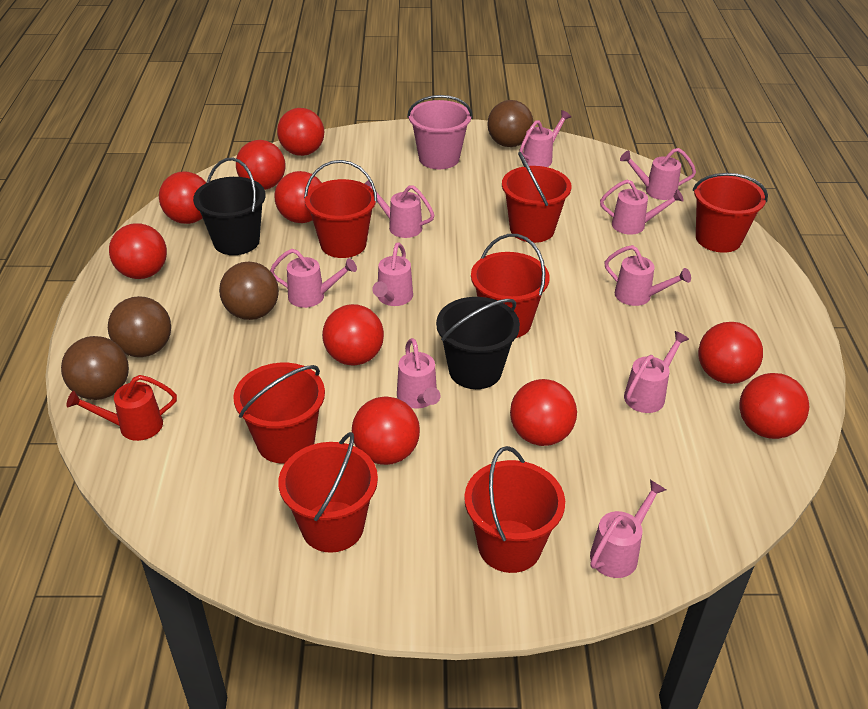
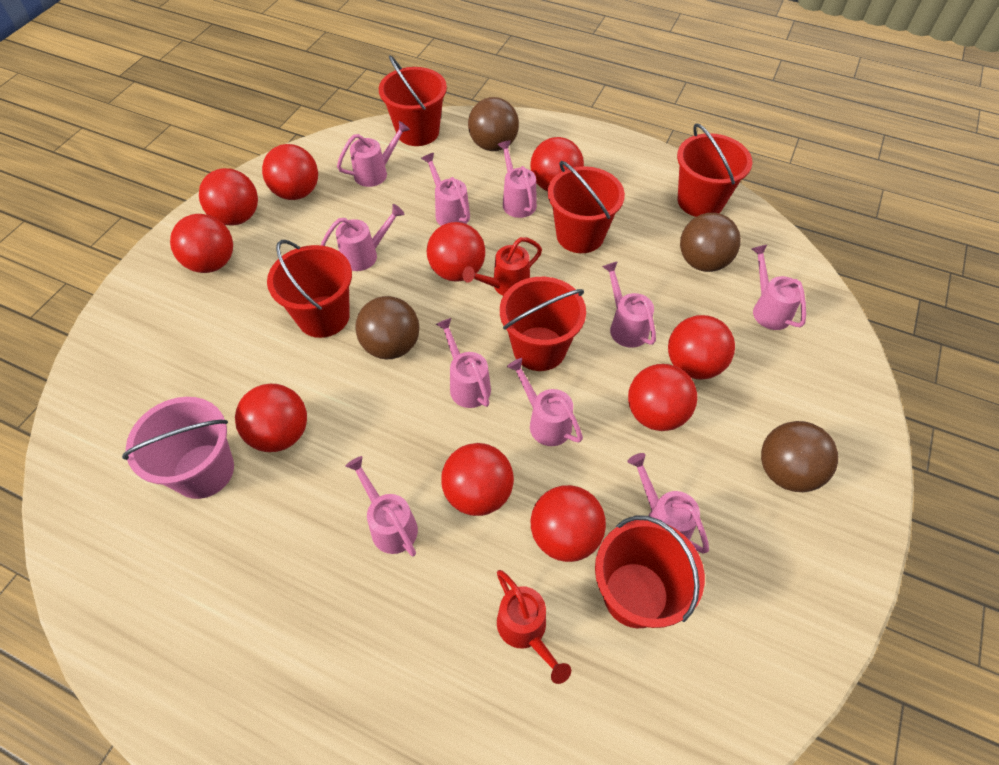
black bucket: 2 -> 0
red bucket: 7 -> 6
red watering can: 1 -> 2

